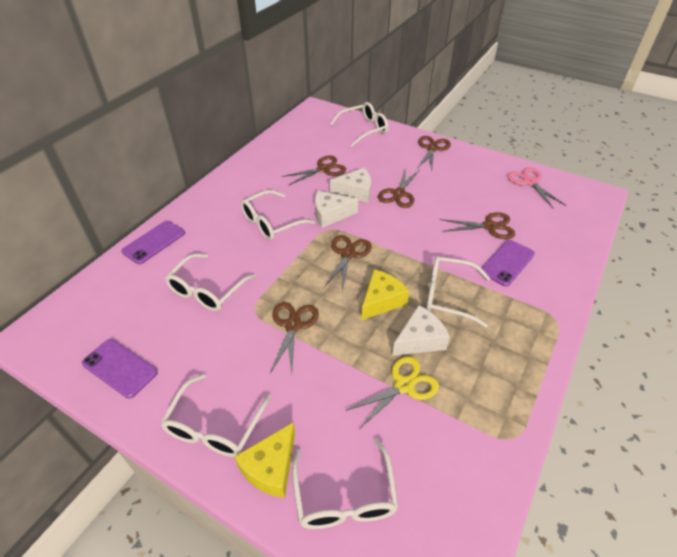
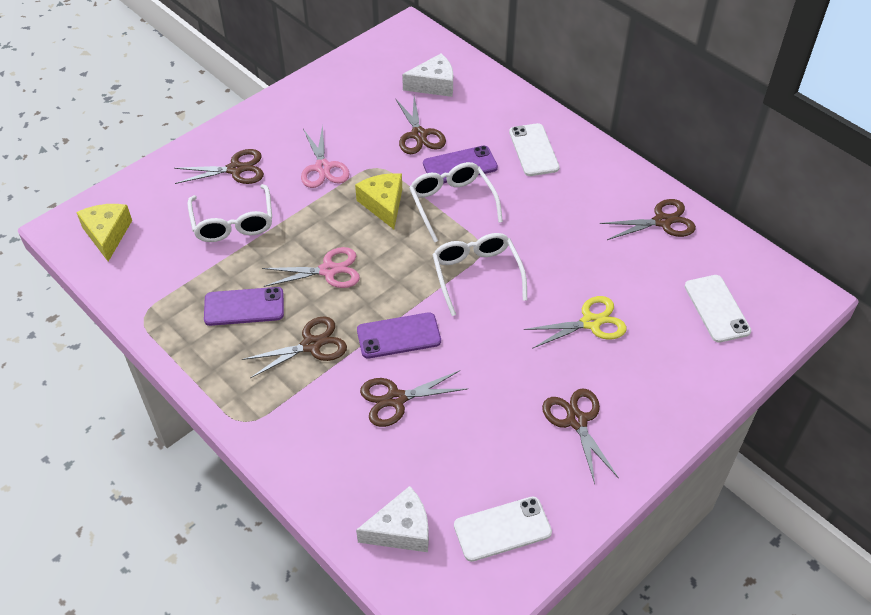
pink scissors: 1 -> 2
white cheese: 3 -> 2
white glasses: 6 -> 3
white phone: 0 -> 3

